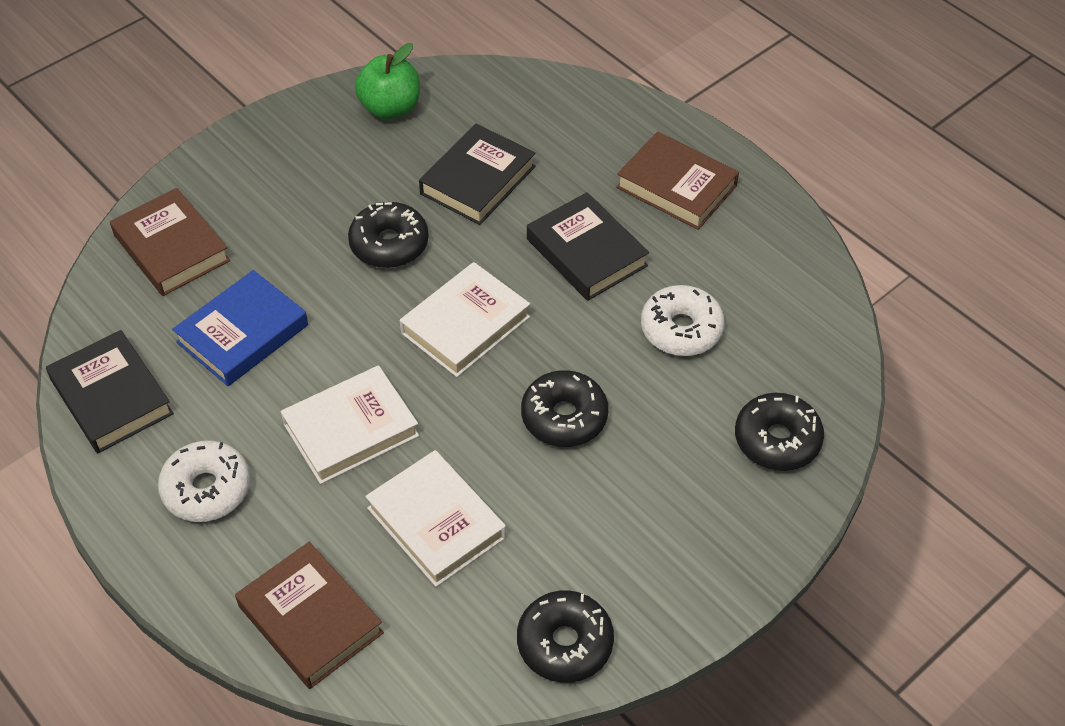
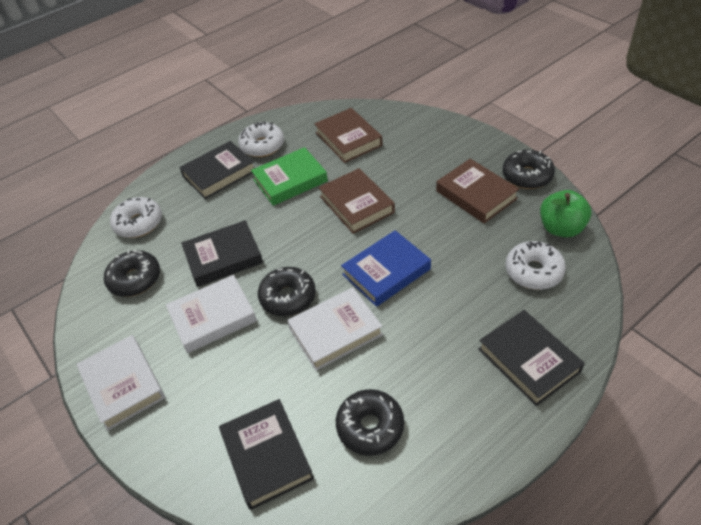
black book: 3 -> 4
green book: 0 -> 1
white donut: 2 -> 3

